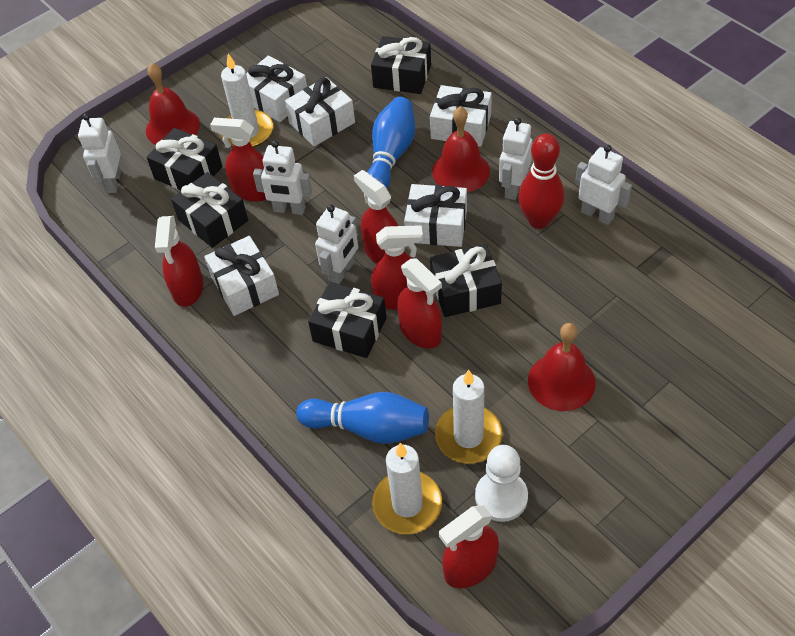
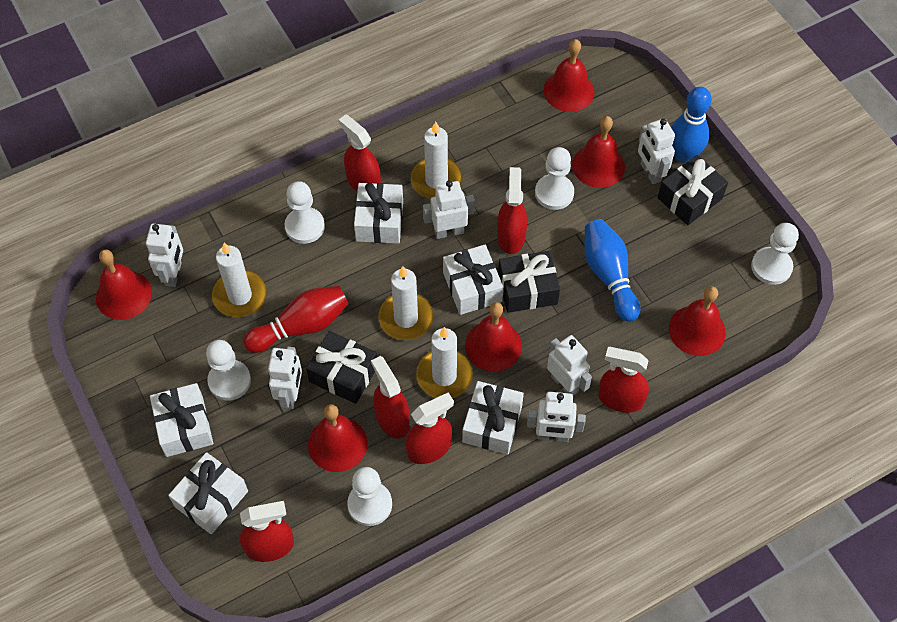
black gift: 5 -> 3
red bell: 3 -> 6
white candle: 3 -> 4
white pawn: 1 -> 5
white robot: 5 -> 6

